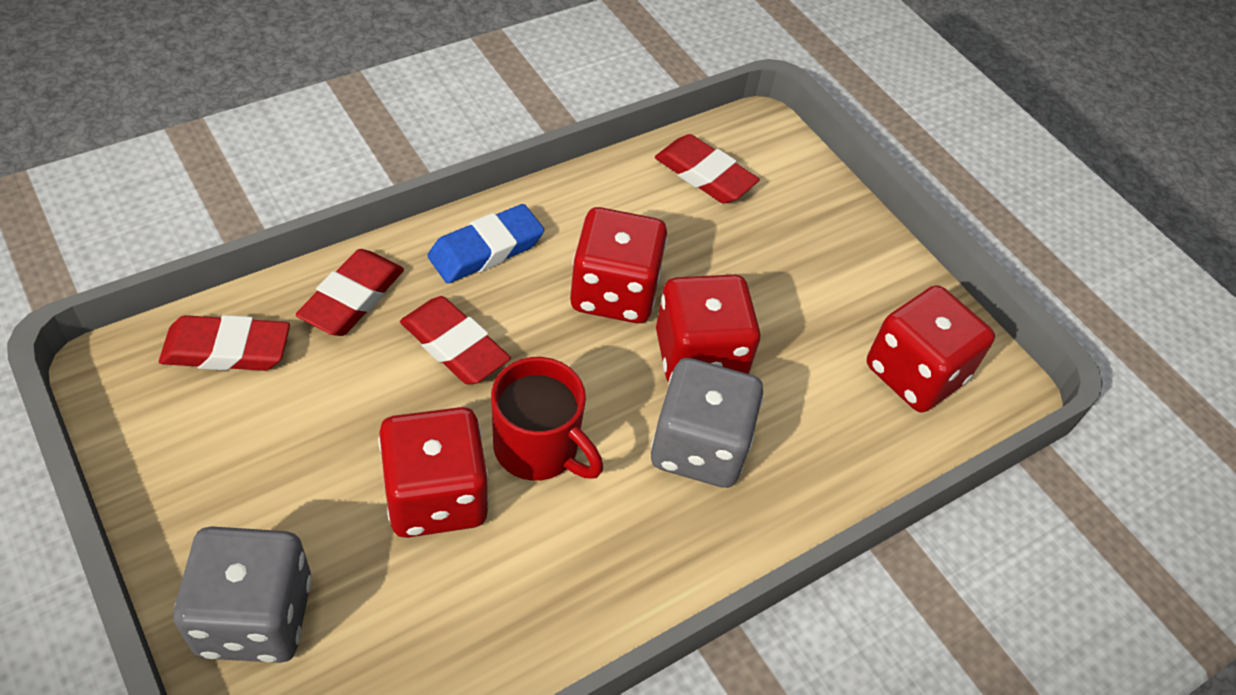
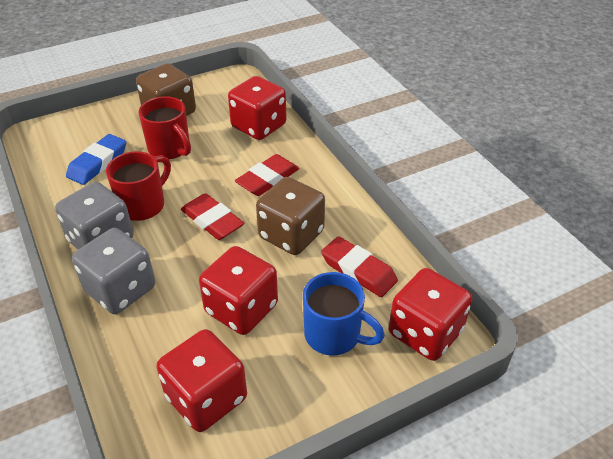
blue mug: 0 -> 1
brown dice: 0 -> 2
red eraser: 4 -> 3
red mug: 1 -> 2

